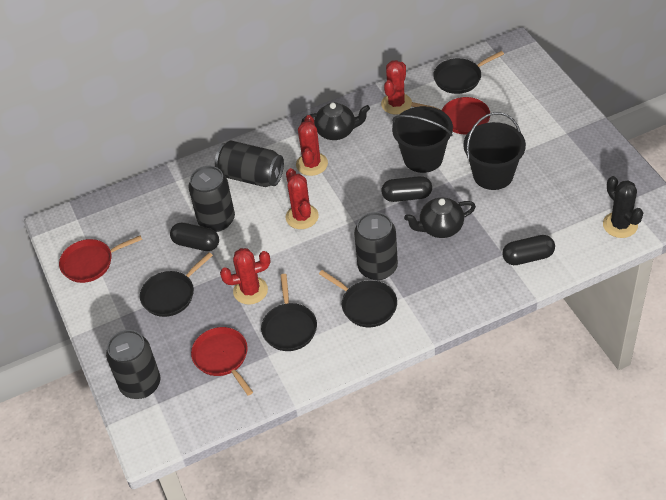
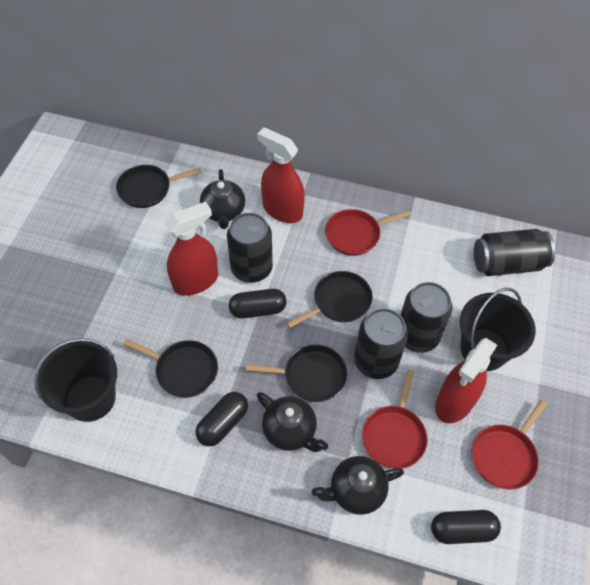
black cactus: 1 -> 0
black teapot: 2 -> 3
red cactus: 4 -> 0
red spray bottle: 0 -> 3

